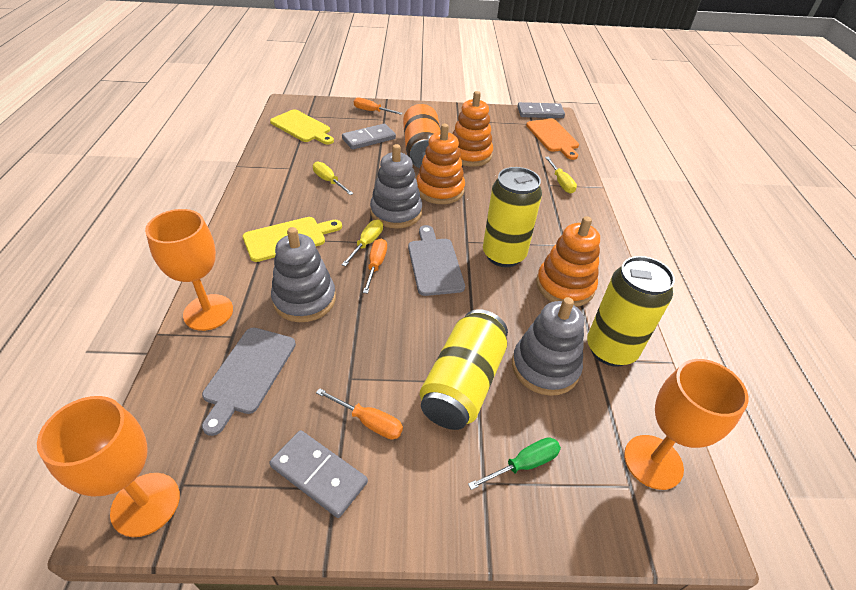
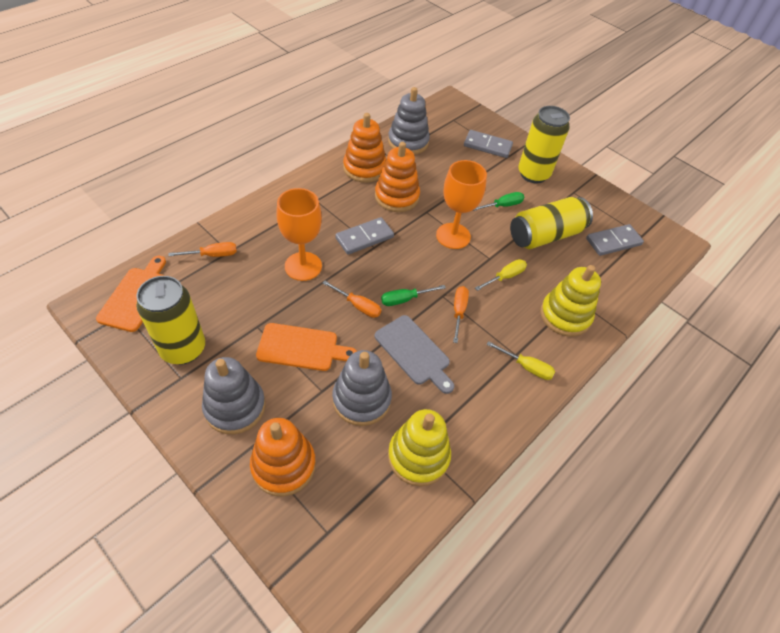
green screwdriver: 1 -> 2
grey cutting board: 2 -> 1
orange can: 1 -> 0
orange cutting board: 1 -> 2
orange goblet: 3 -> 2
yellow cutting board: 2 -> 0
yellow screwdriver: 3 -> 2
yellow stacking toy: 0 -> 2

